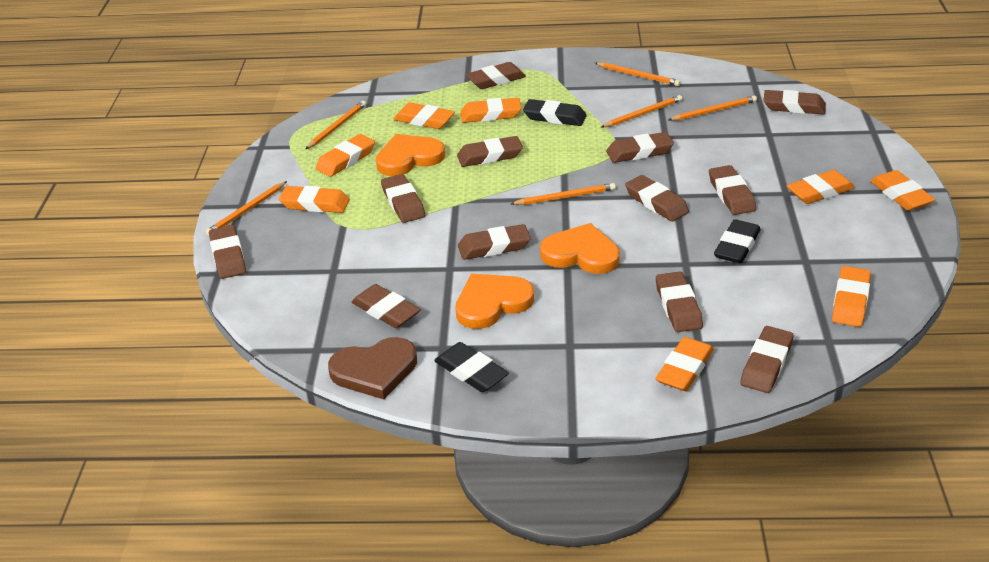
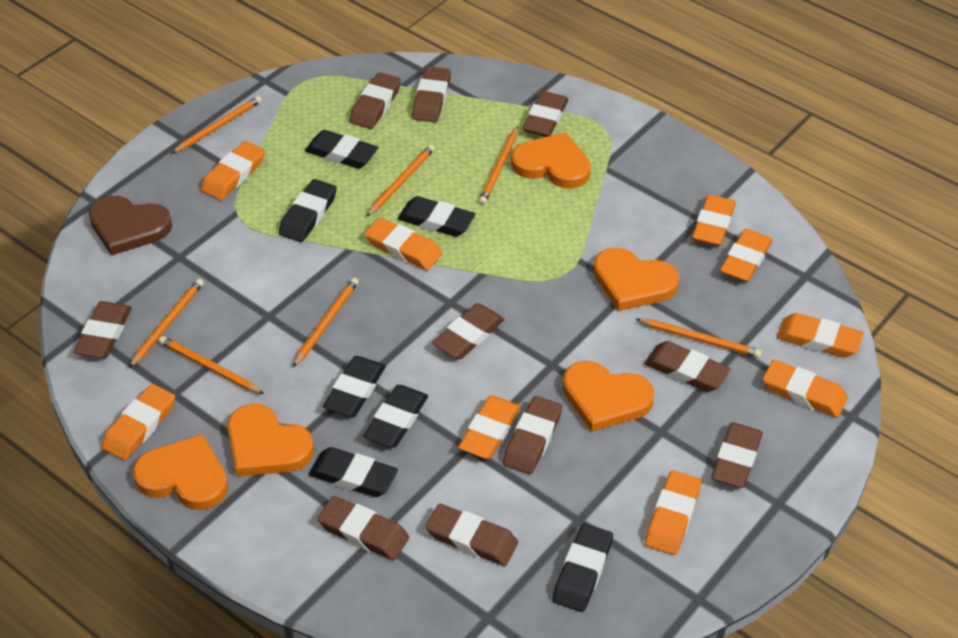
black eraser: 3 -> 7
brown eraser: 12 -> 10
orange eraser: 8 -> 9
orange heart: 3 -> 5
orange pencil: 6 -> 7

